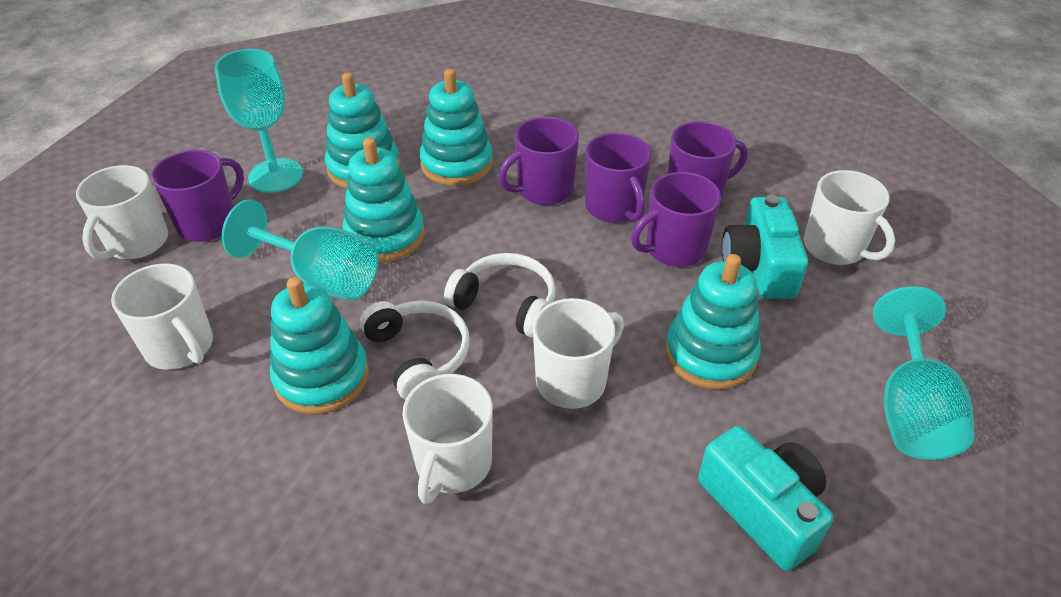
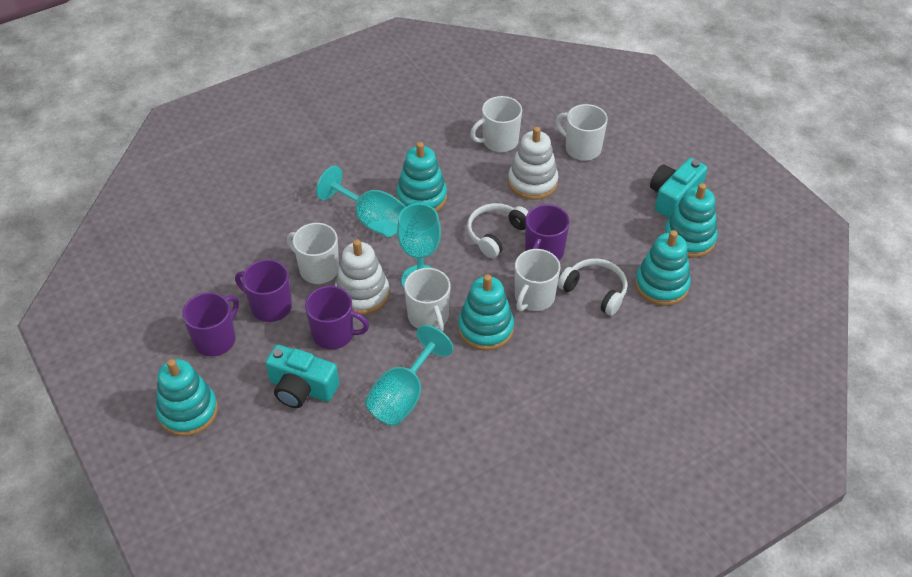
purple mug: 5 -> 4
white stacking toy: 0 -> 2

